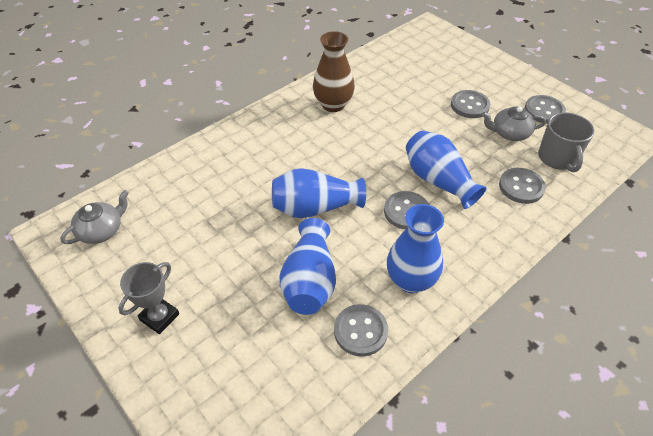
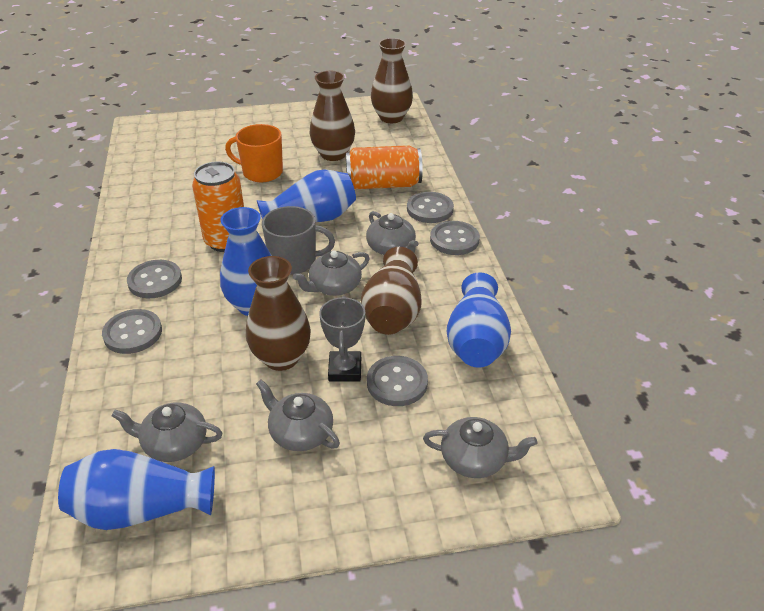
brown vase: 1 -> 4
grey teapot: 2 -> 5
orange can: 0 -> 2
orange mug: 0 -> 1

